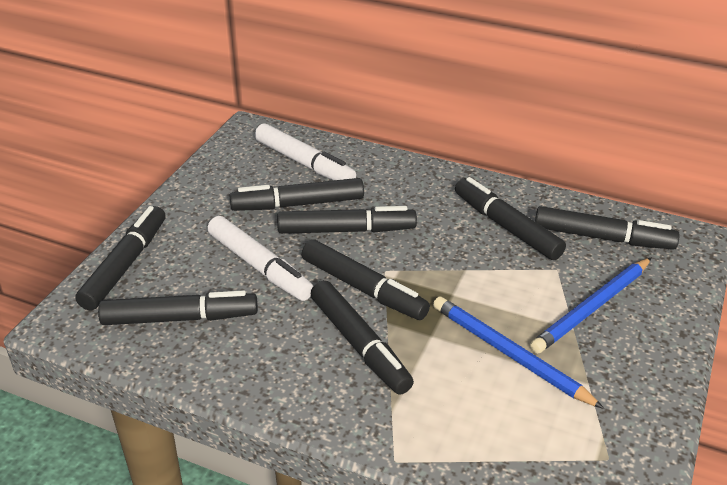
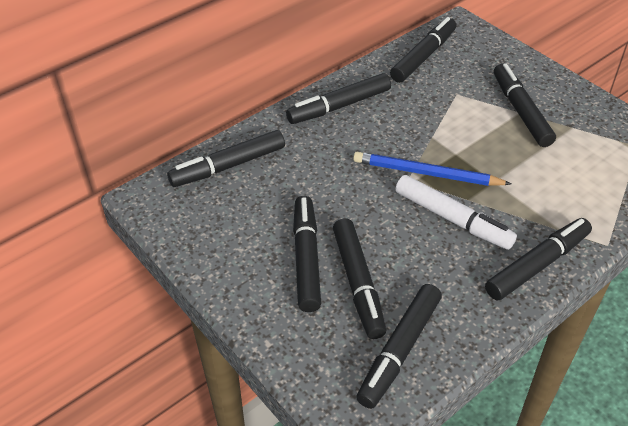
blue pencil: 2 -> 1
white marker: 2 -> 1

